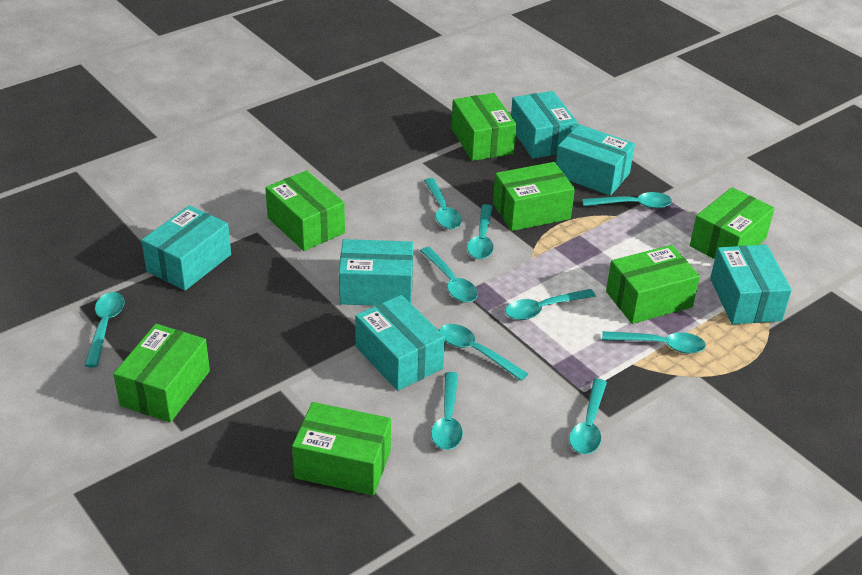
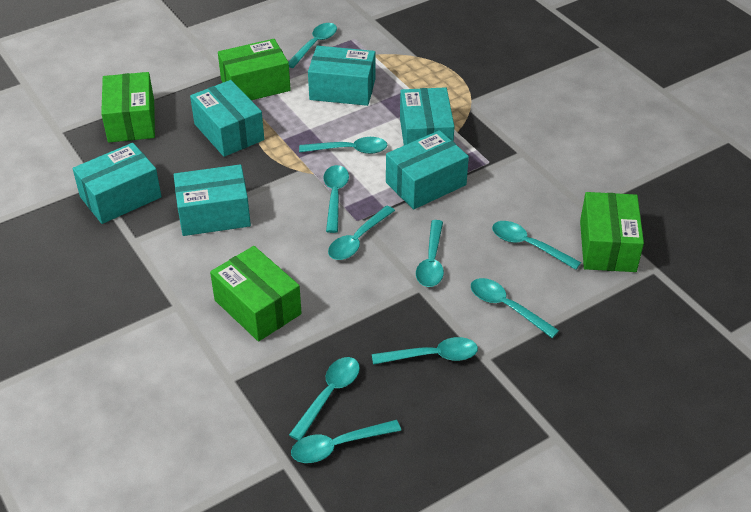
green box: 7 -> 4

